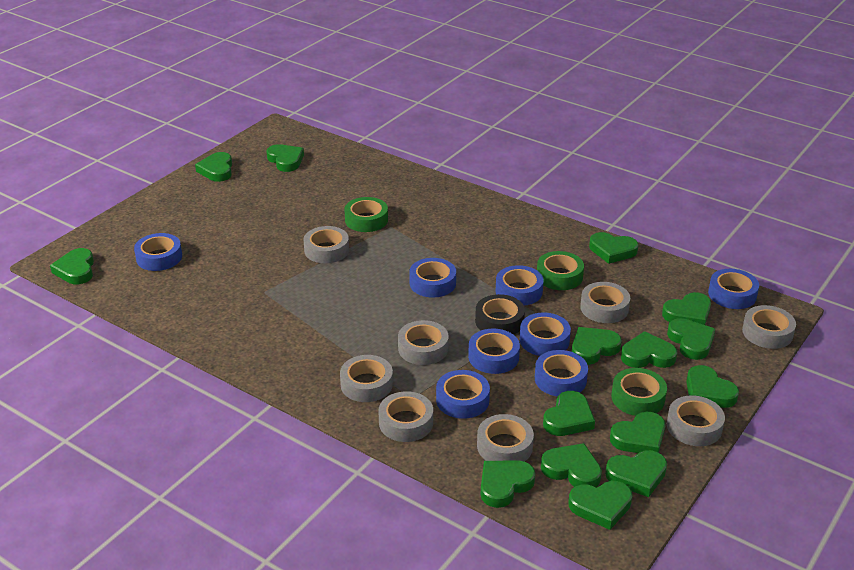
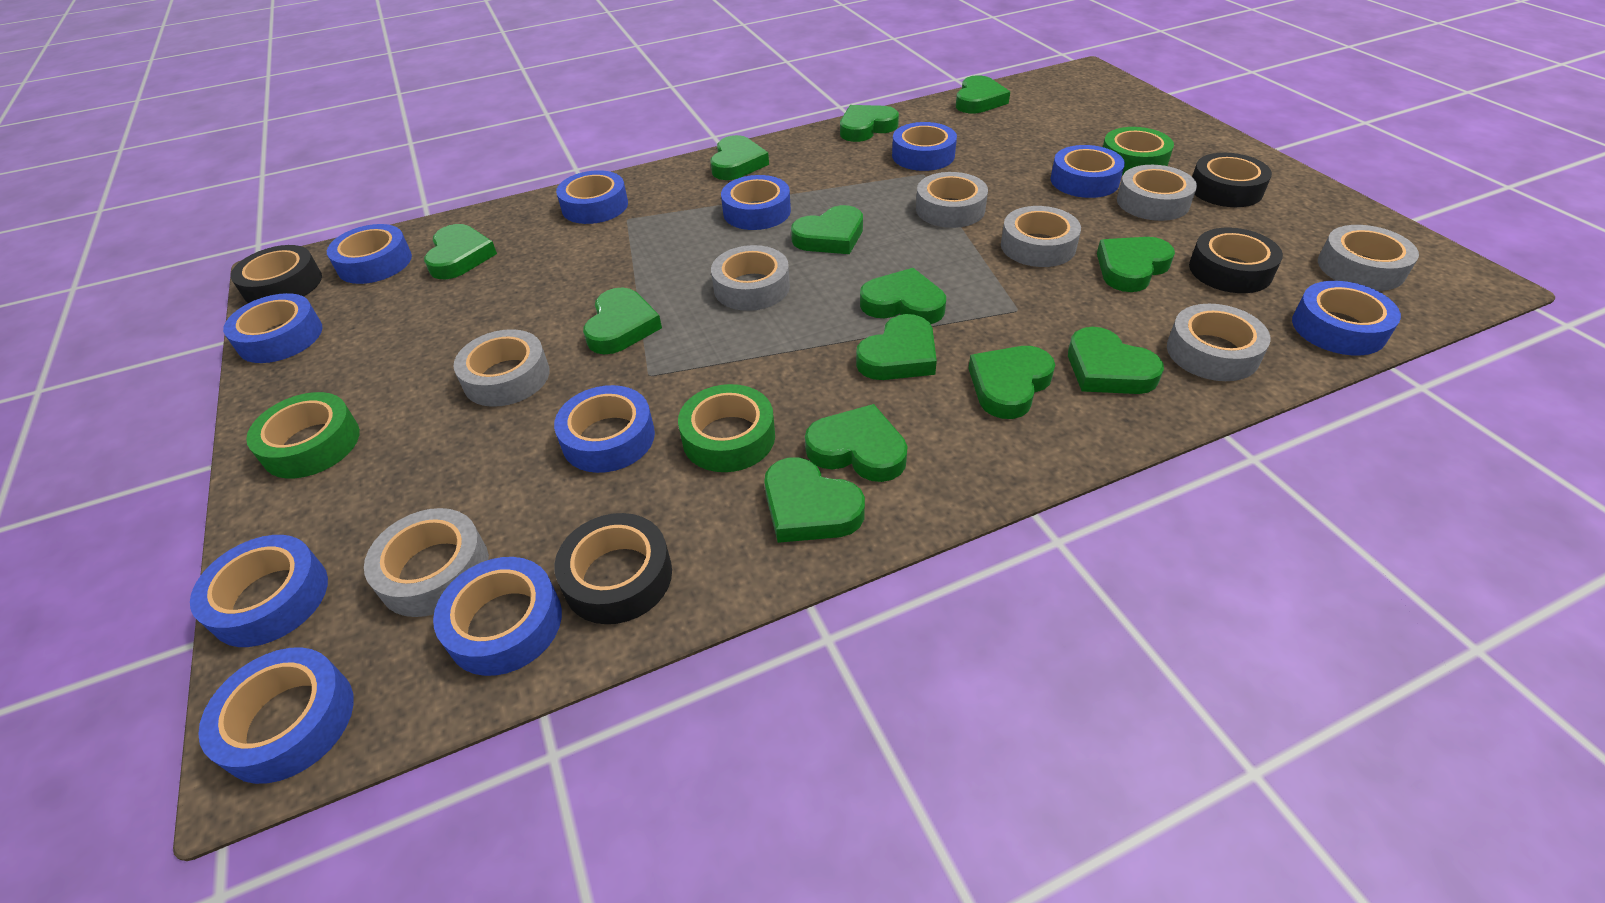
black tape: 1 -> 4
blue tape: 8 -> 11
green heart: 15 -> 13

